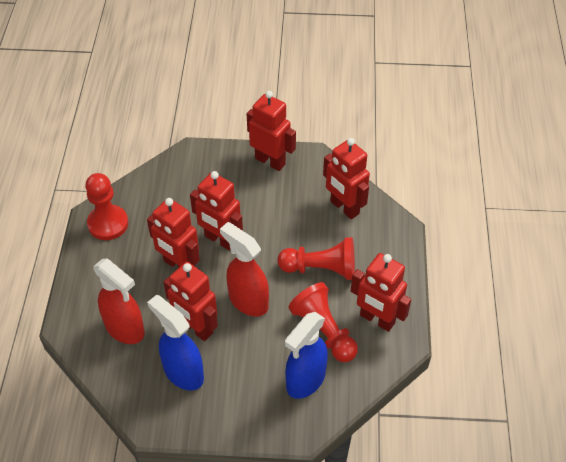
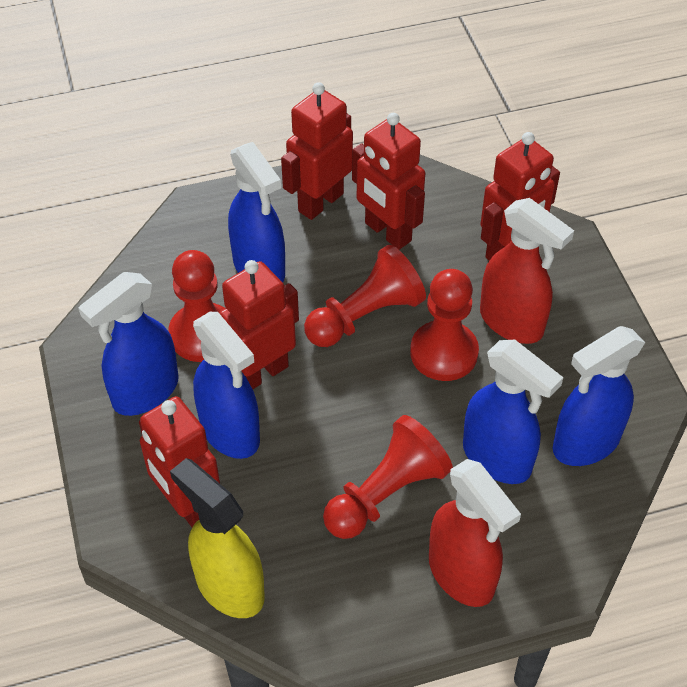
blue spray bottle: 2 -> 5
red pawn: 3 -> 4
red robot: 6 -> 5
yellow spray bottle: 0 -> 1

